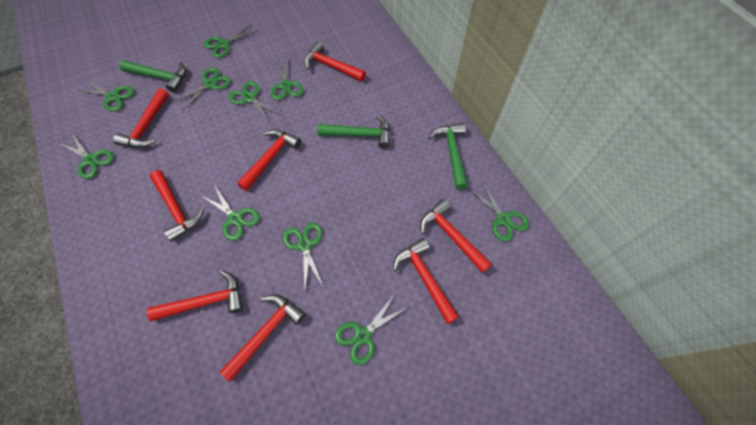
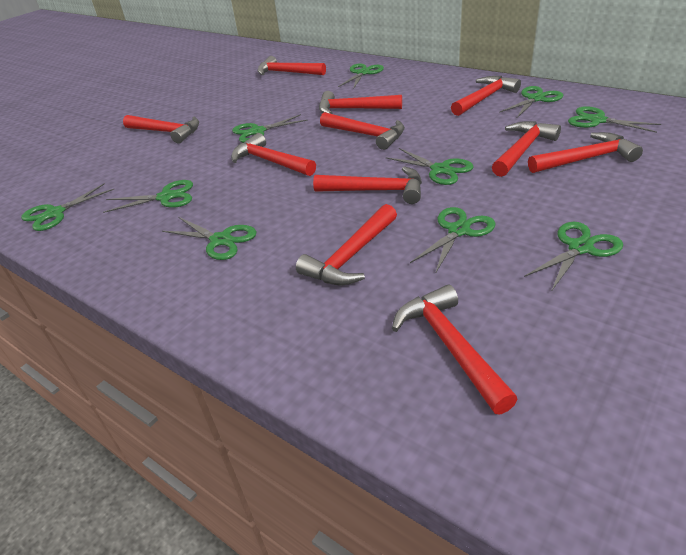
green hammer: 3 -> 0
red hammer: 8 -> 11

